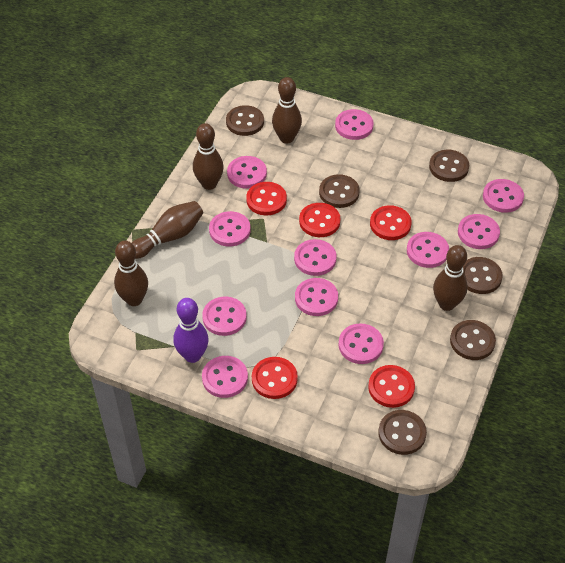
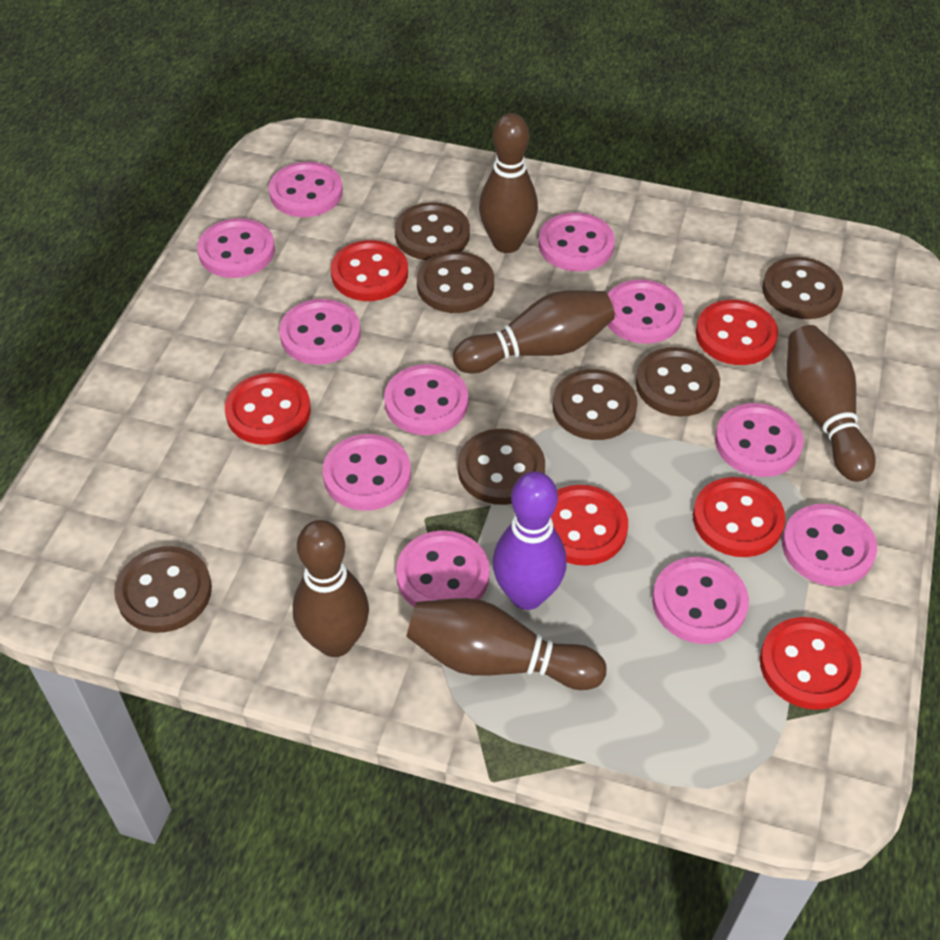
brown button: 6 -> 7
red button: 5 -> 6

